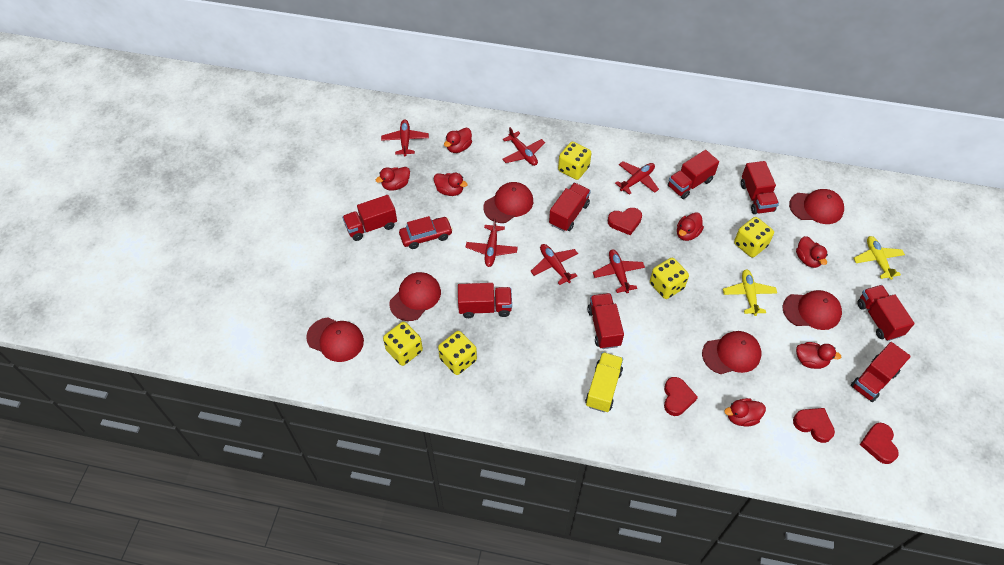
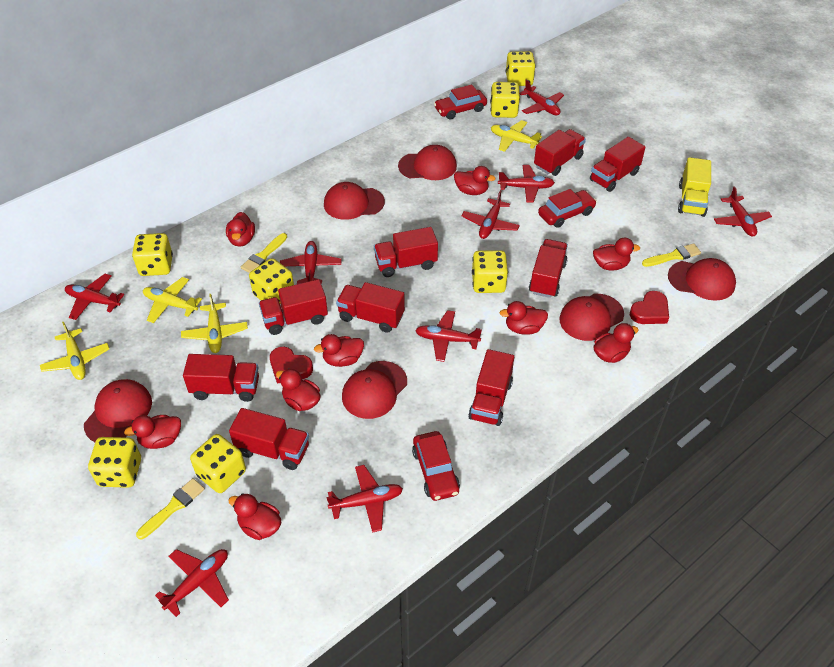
red car: 1 -> 3
red duck: 7 -> 9
red heart: 4 -> 2
red plane: 6 -> 9
red truck: 8 -> 9
yellow brush: 0 -> 3
yellow dice: 5 -> 7
yellow plane: 2 -> 4

